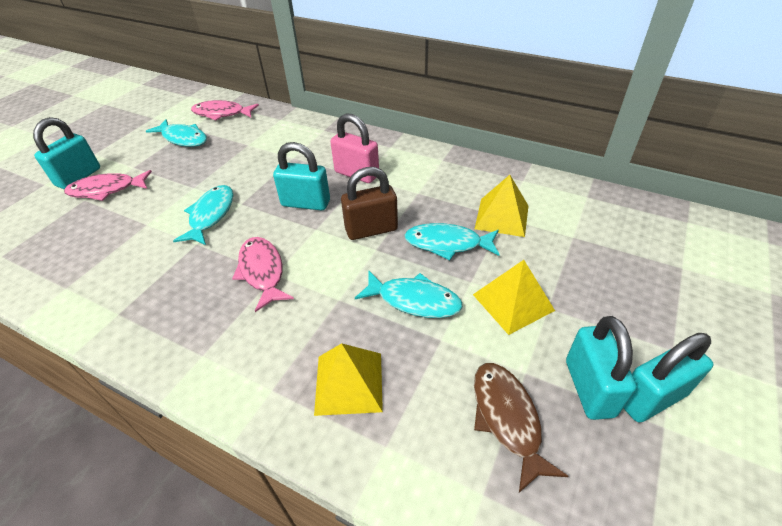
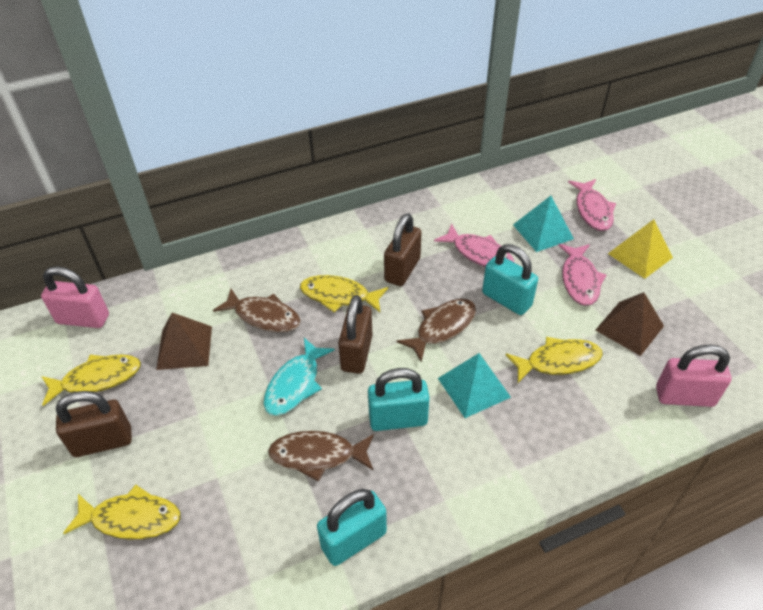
brown fish: 1 -> 3
brown padlock: 1 -> 3
brown pyramid: 0 -> 2
pink padlock: 1 -> 2
turquoise fish: 4 -> 1
turquoise padlock: 4 -> 3
turquoise pyramid: 0 -> 2
yellow fish: 0 -> 4
yellow pyramid: 3 -> 1

